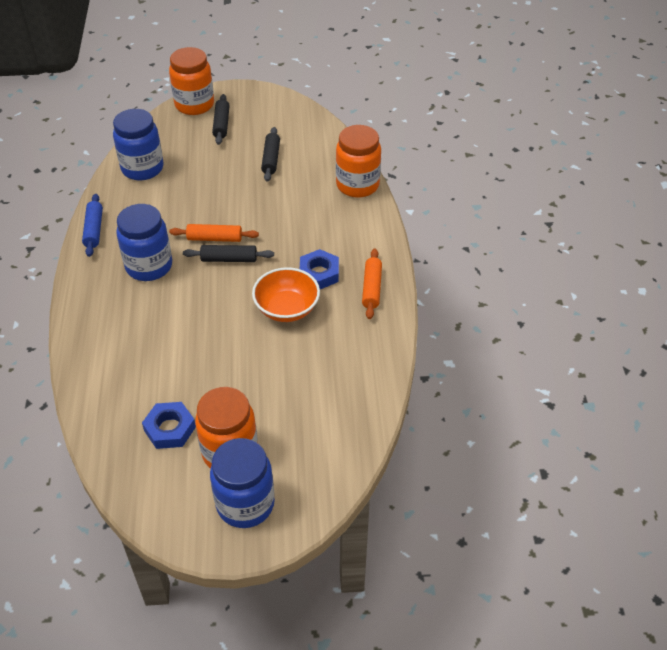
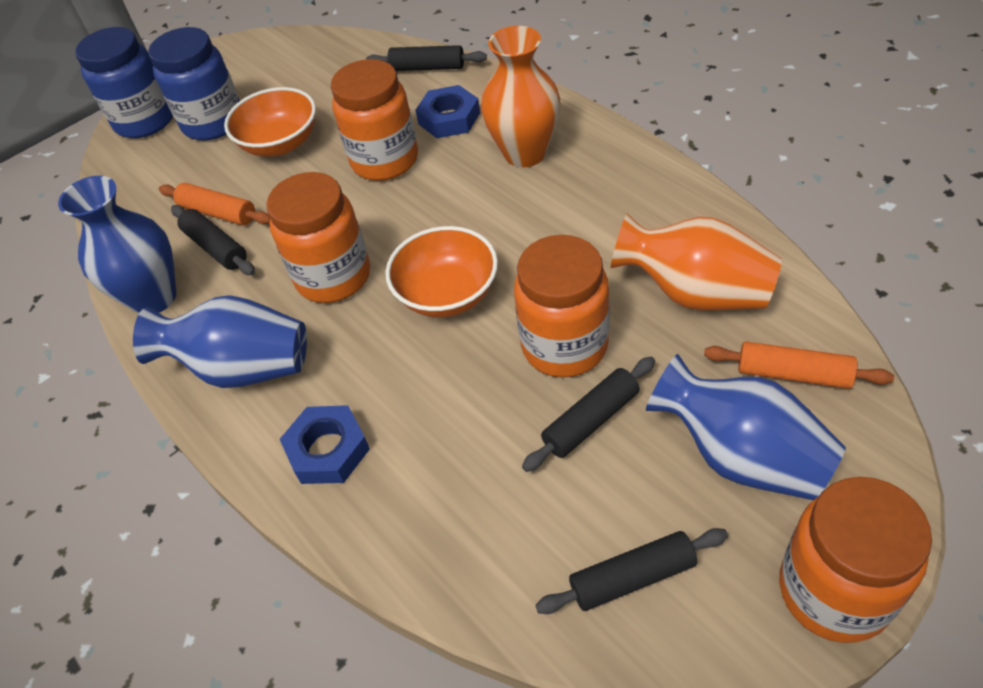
black rolling pin: 3 -> 4
blue jar: 3 -> 2
blue rolling pin: 1 -> 0
blue vase: 0 -> 3
orange bowl: 1 -> 2
orange jar: 3 -> 4
orange vase: 0 -> 2

